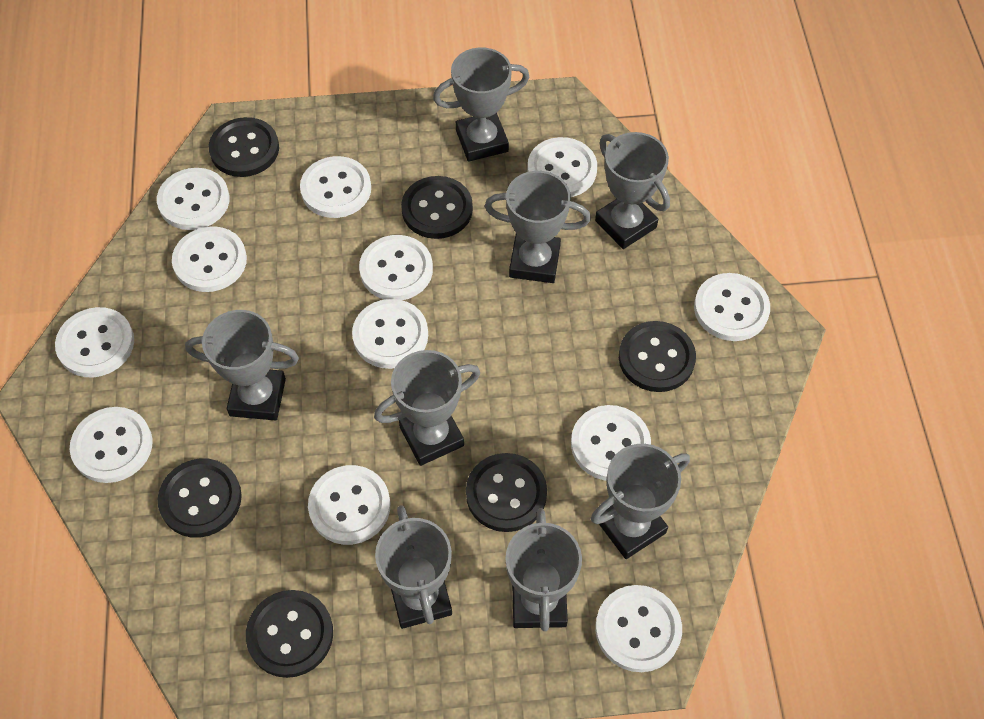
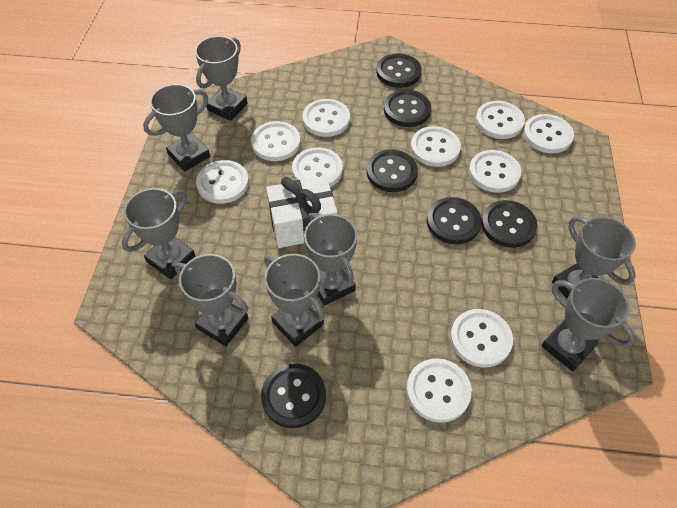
white button: 12 -> 10
white gift: 0 -> 1

